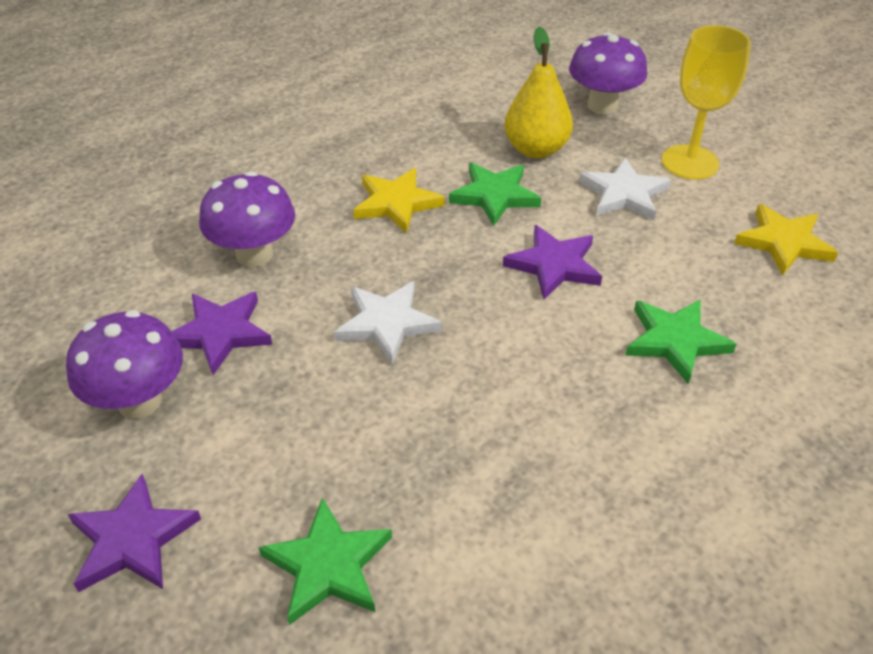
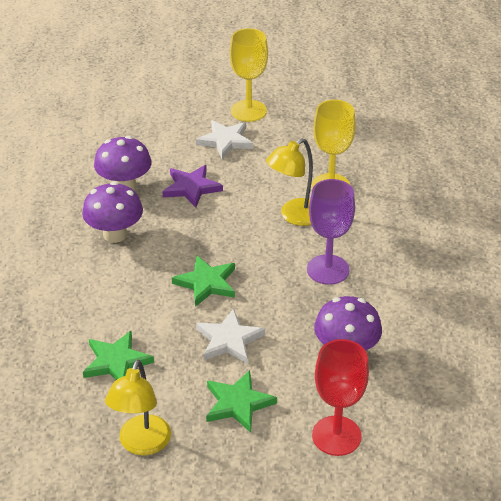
purple goblet: 0 -> 1
purple star: 3 -> 1
red goblet: 0 -> 1
yellow goblet: 1 -> 2
yellow lamp: 0 -> 2
yellow pear: 1 -> 0
yellow star: 2 -> 0

